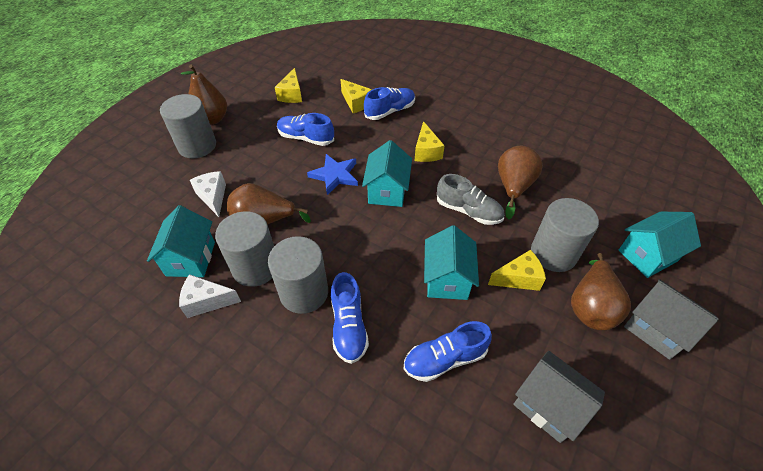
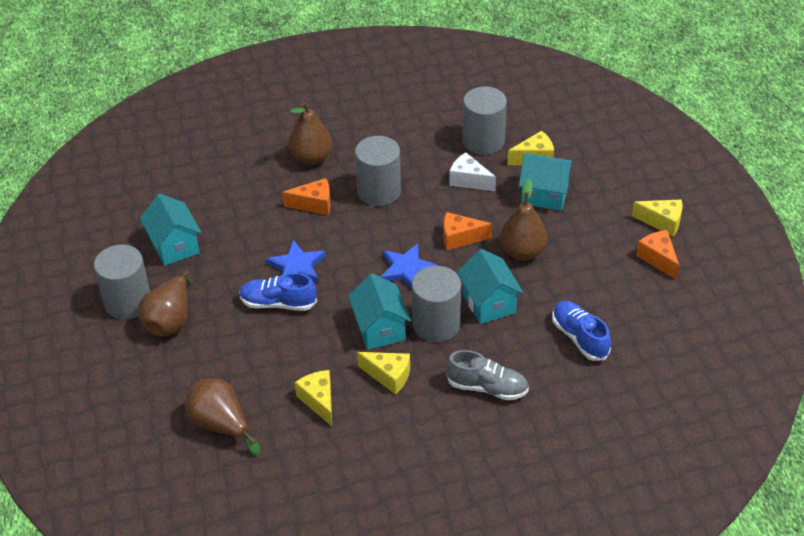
blue shoe: 4 -> 2
blue star: 1 -> 2
grey house: 2 -> 0
orange cheese: 0 -> 3
white cheese: 2 -> 1

